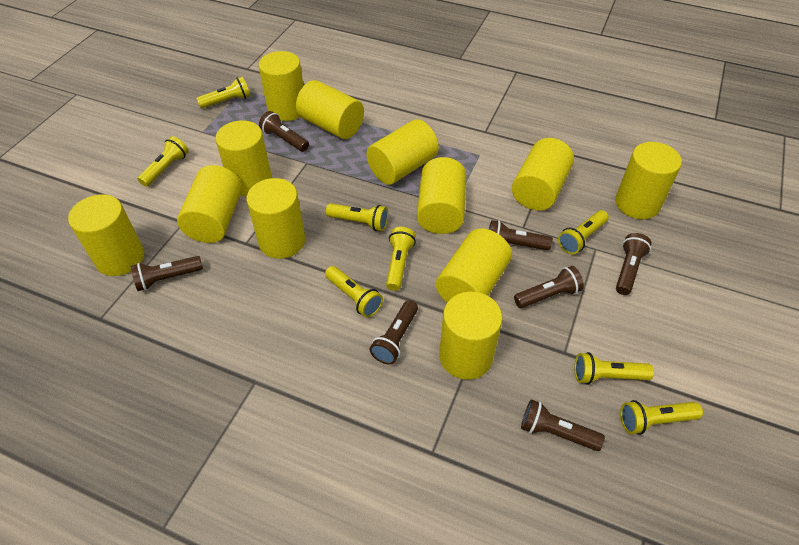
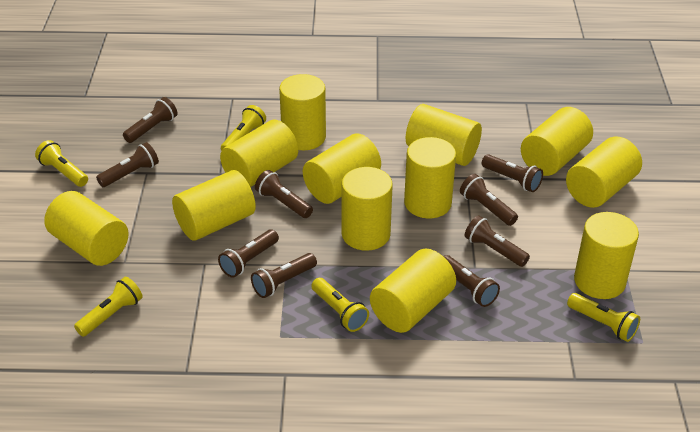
brown flashlight: 7 -> 9
yellow flashlight: 8 -> 5

